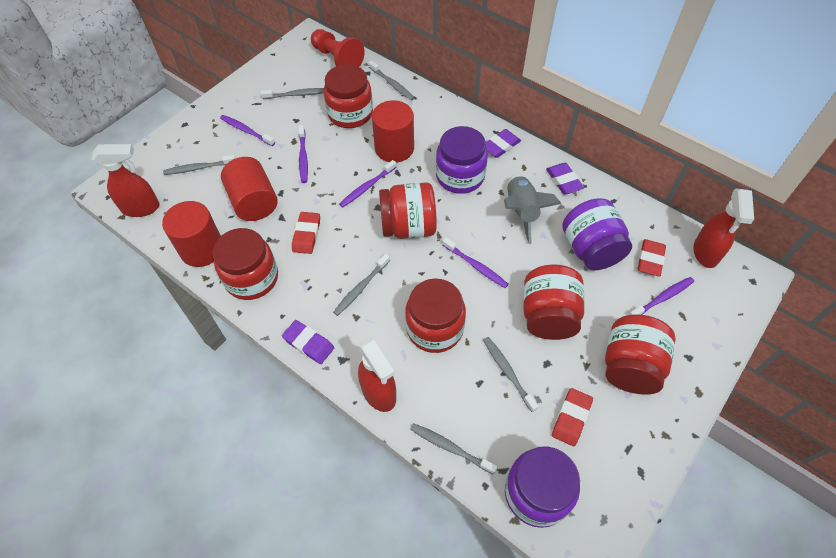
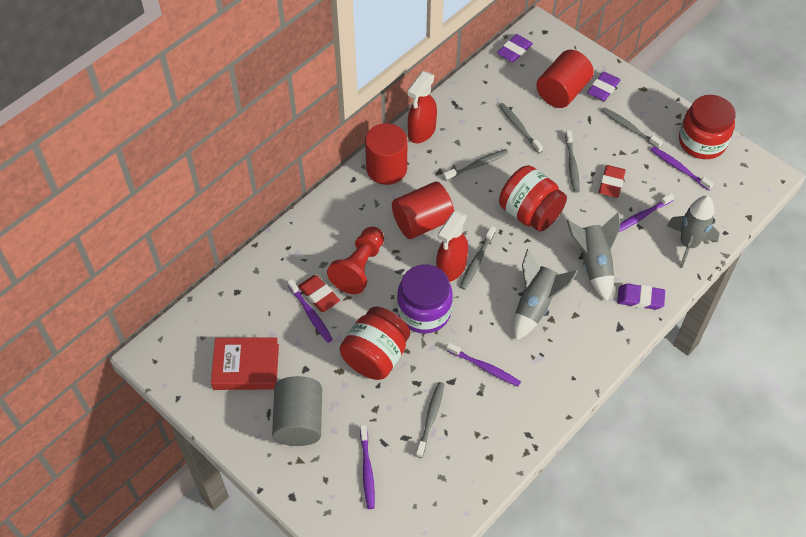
grey cylinder: 0 -> 1
grey rocket: 1 -> 3
purple jar: 3 -> 1
red book: 0 -> 1
red eraser: 3 -> 2
red jar: 6 -> 3
red spray bottle: 3 -> 2

